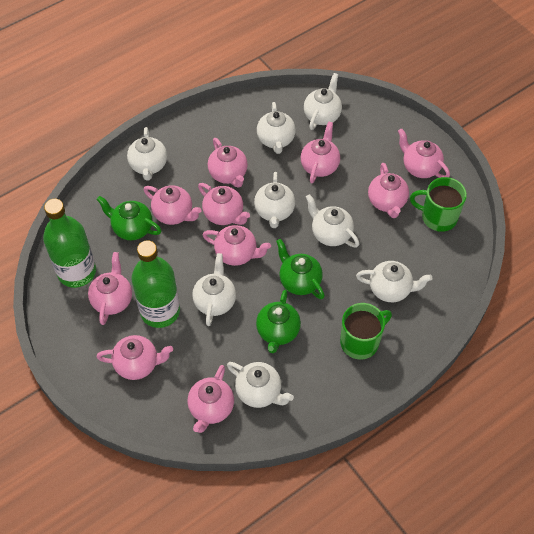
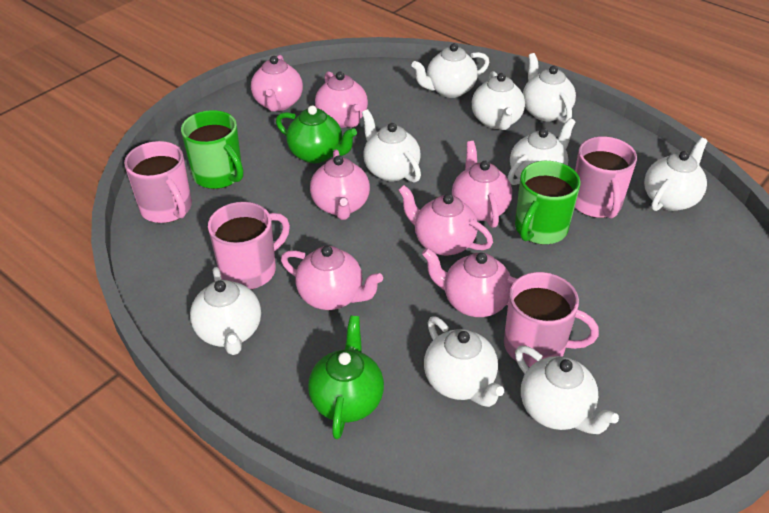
green bottle: 2 -> 0
green teapot: 3 -> 2
pink mug: 0 -> 4
pink teapot: 10 -> 7
white teapot: 8 -> 9

